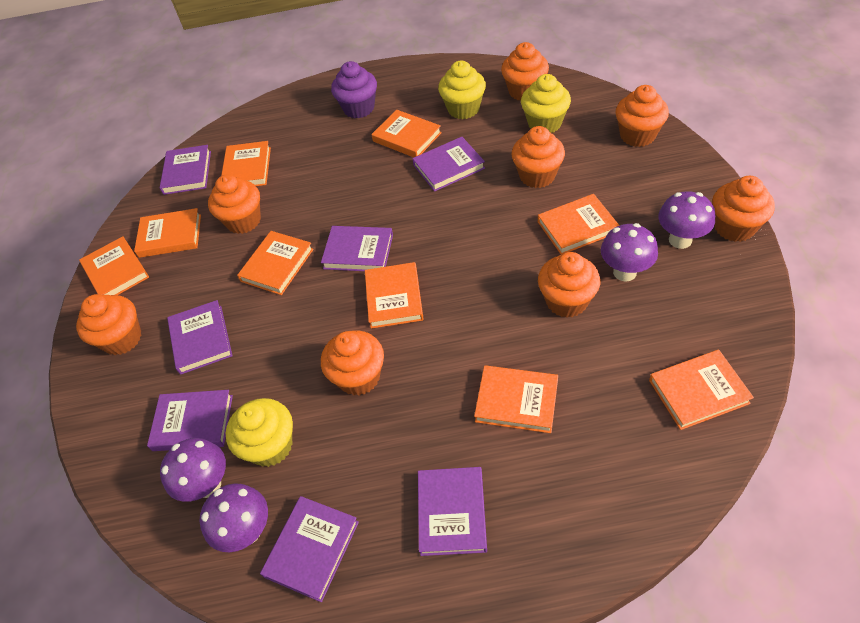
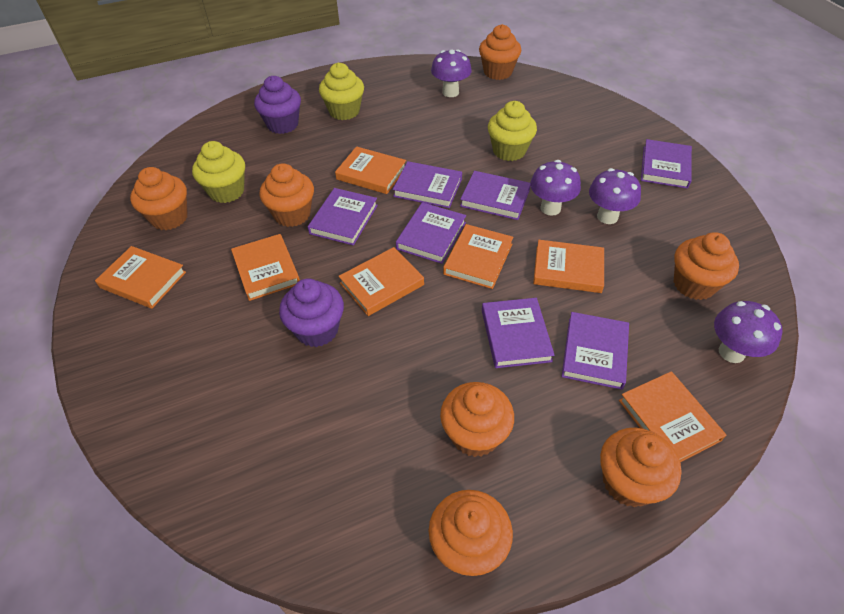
orange book: 9 -> 7
orange cupcake: 8 -> 7
purple cupcake: 1 -> 2

